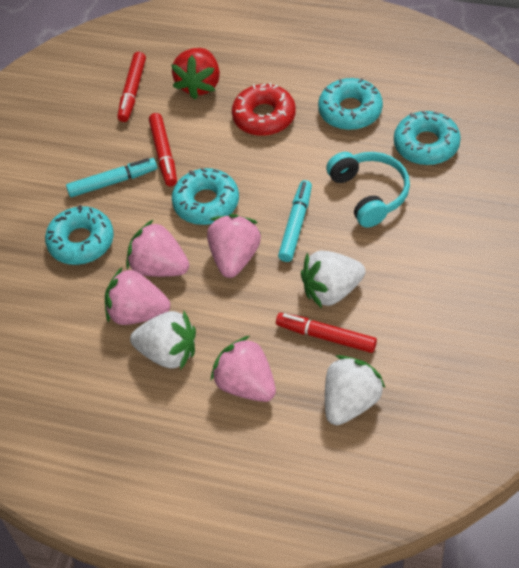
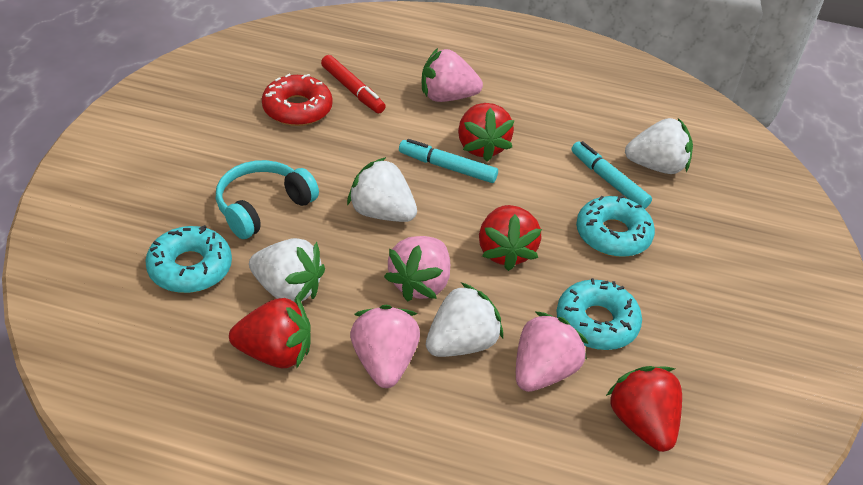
red marker: 3 -> 1
red strawberry: 1 -> 4
turquoise donut: 4 -> 3
white strawberry: 3 -> 4

